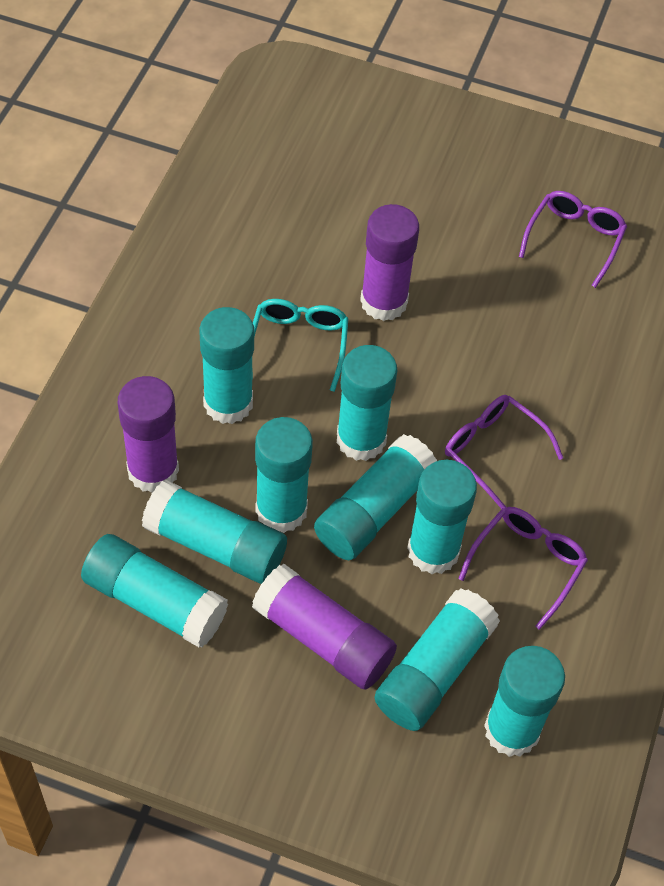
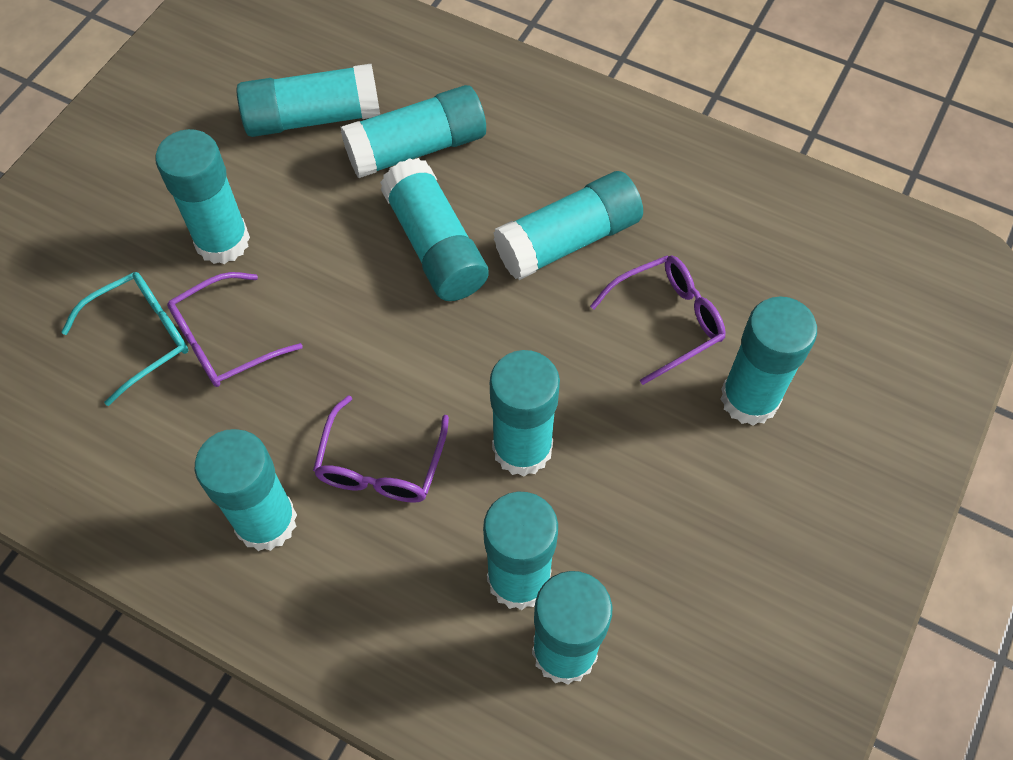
purple glue stick: 3 -> 0
turquoise glue stick: 9 -> 10

